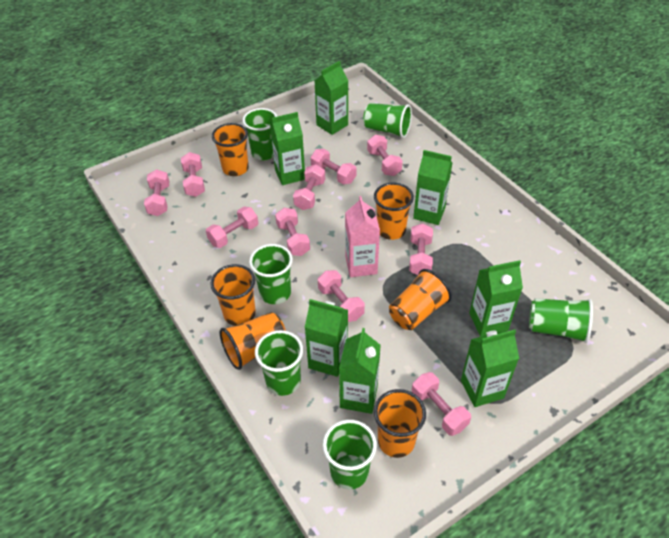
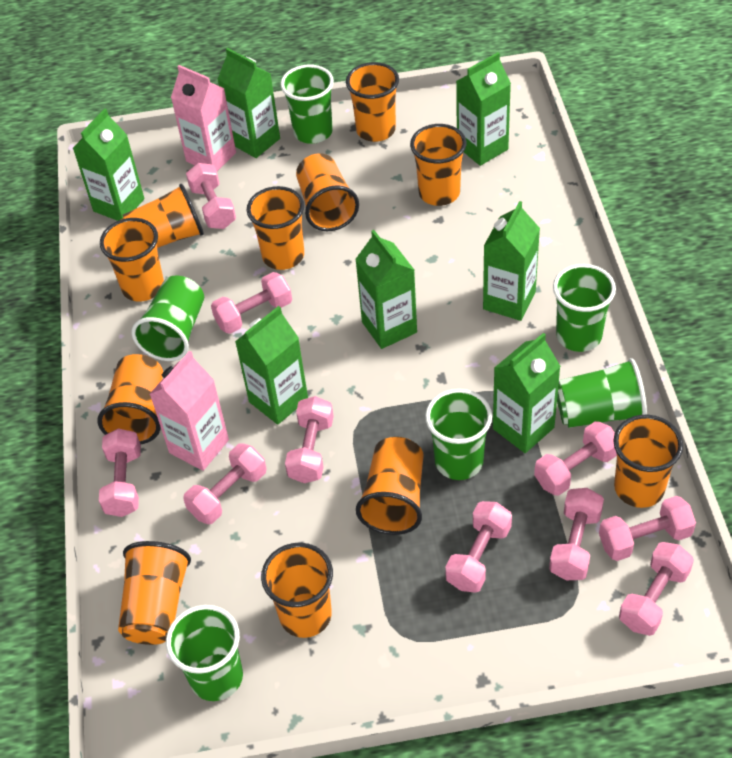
orange cup: 6 -> 11
pink carton: 1 -> 2

